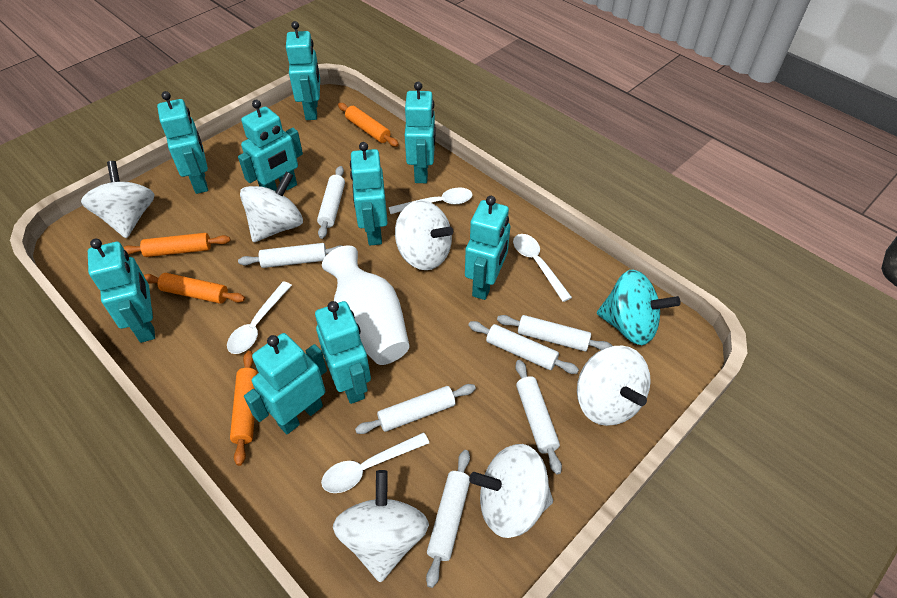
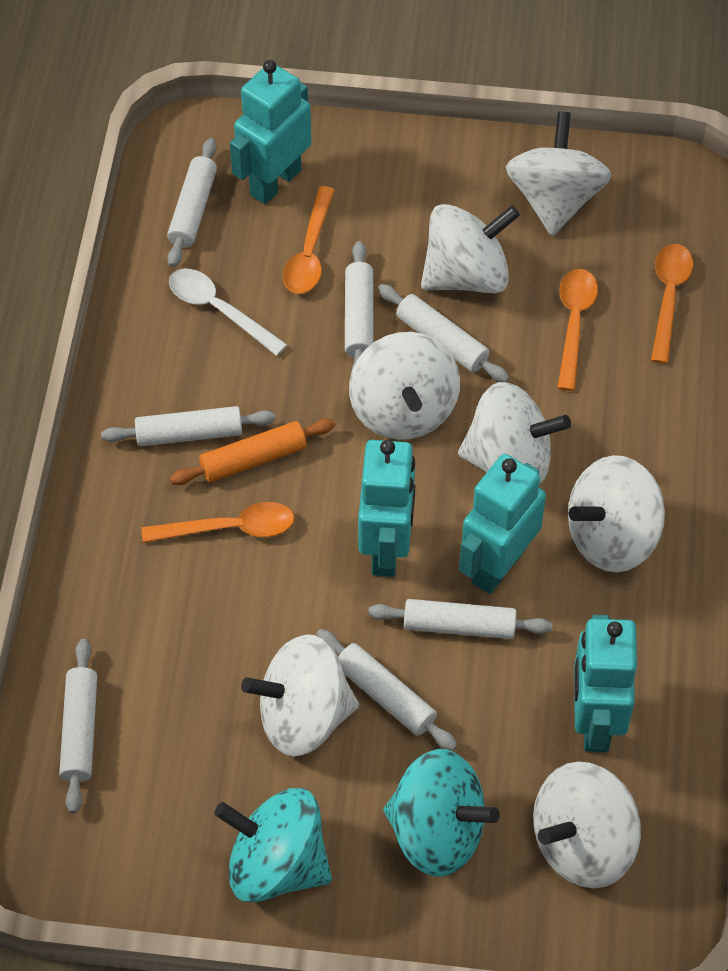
orange rolling pin: 4 -> 1
orange spoon: 0 -> 4
turquoise robot: 9 -> 4
turquoise spinning top: 1 -> 2
white spinning top: 6 -> 7
white spoon: 4 -> 1
white vase: 1 -> 0

